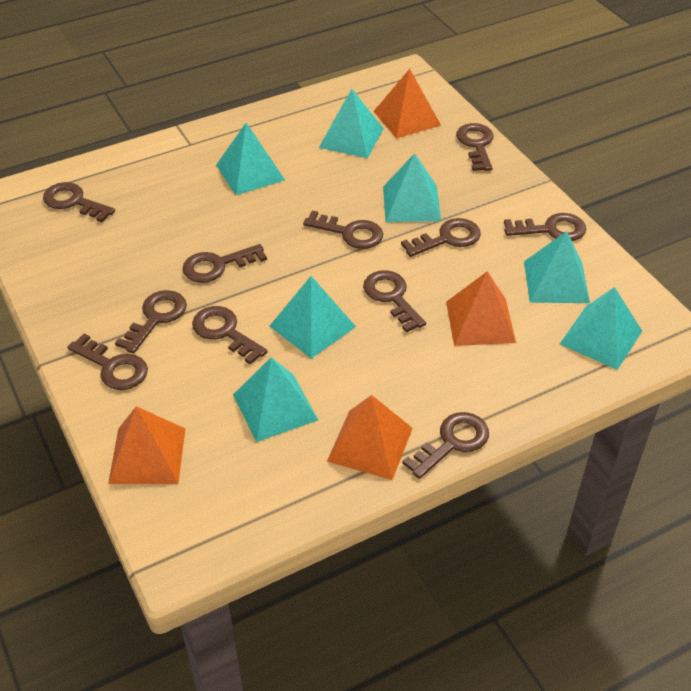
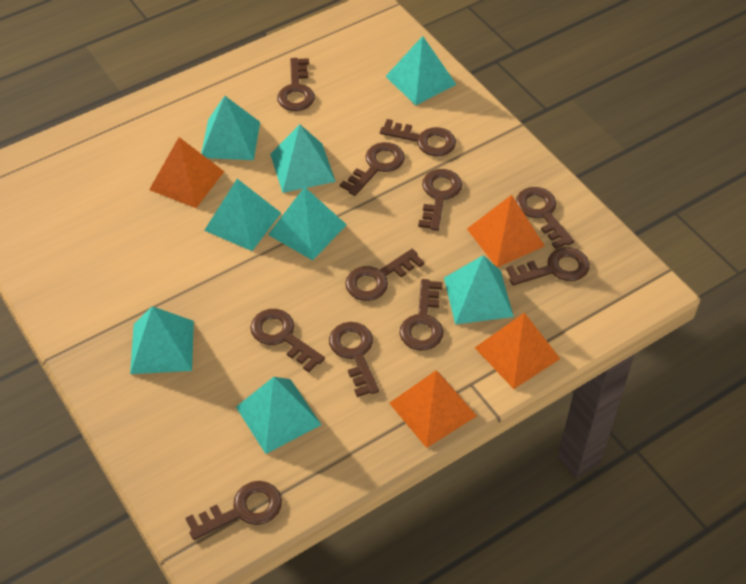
turquoise pyramid: 7 -> 8

